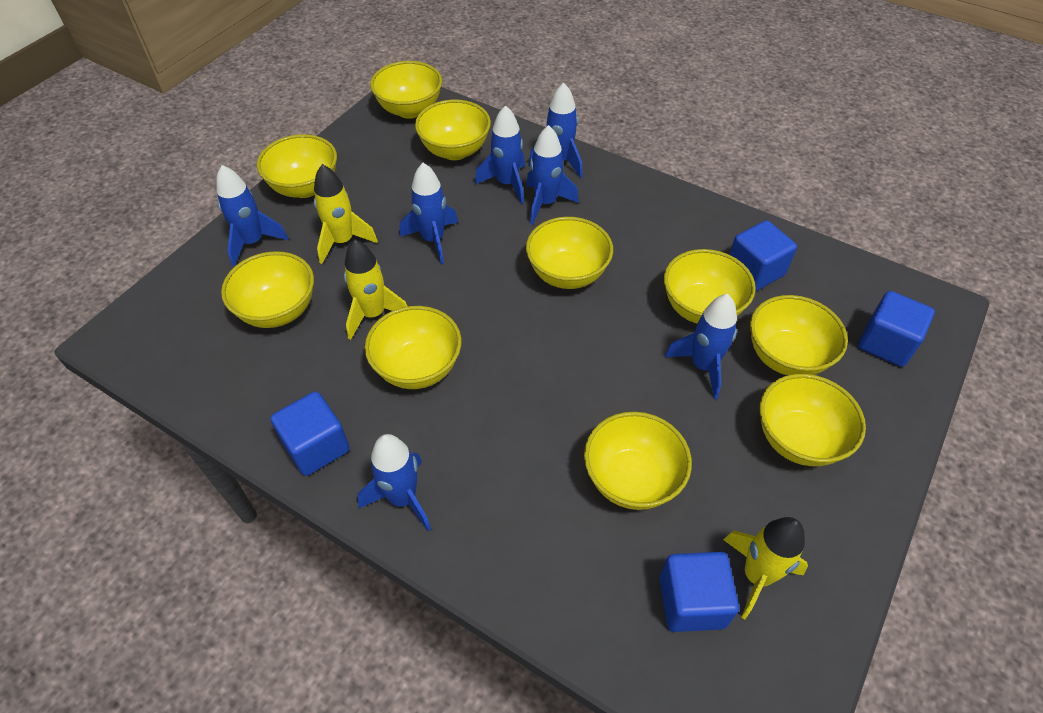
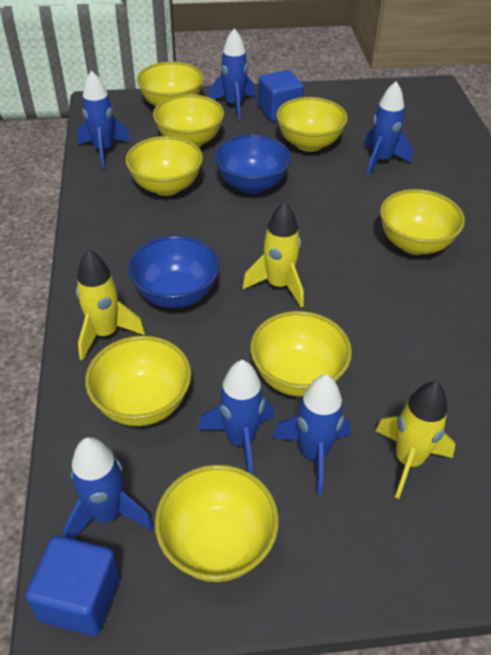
blue bowl: 0 -> 2
blue cube: 4 -> 2
blue rocket: 7 -> 6
yellow bowl: 10 -> 8

